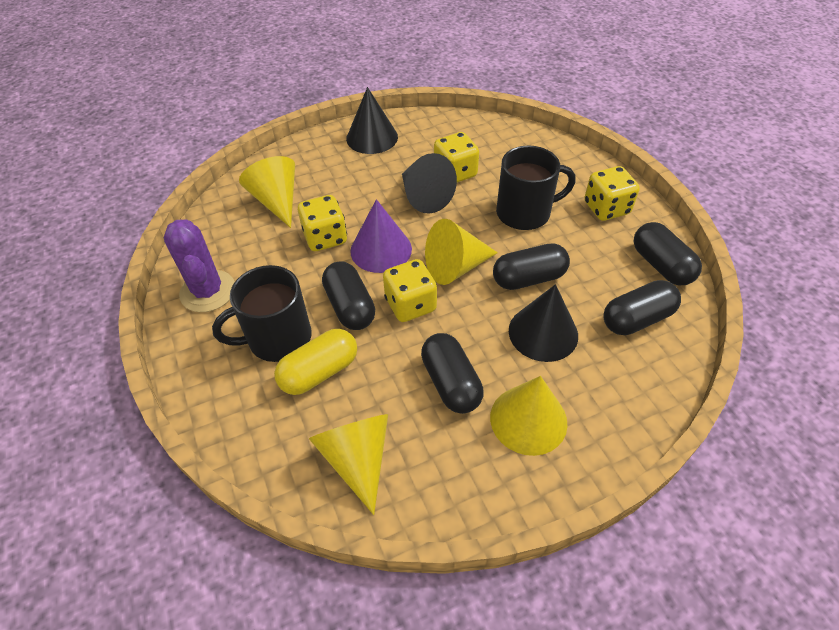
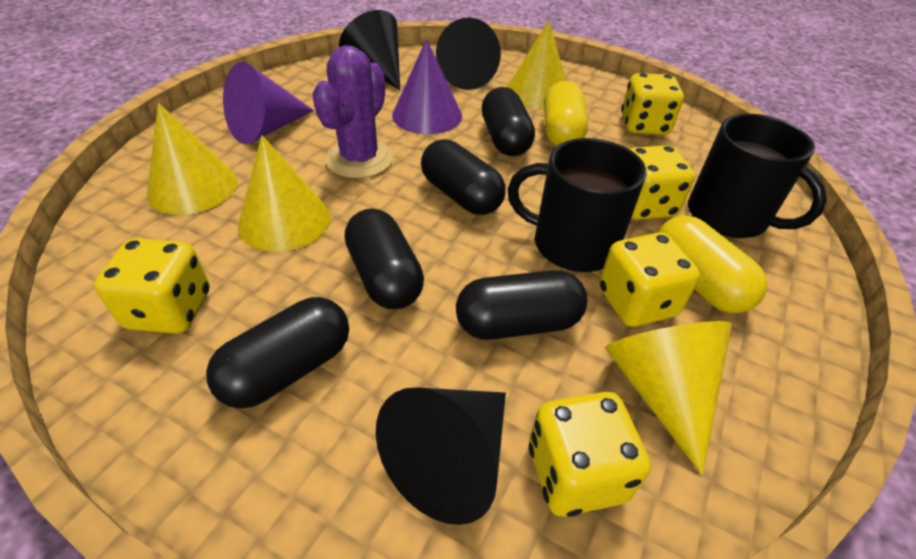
purple cone: 1 -> 2
yellow capsule: 1 -> 2
yellow dice: 4 -> 5

